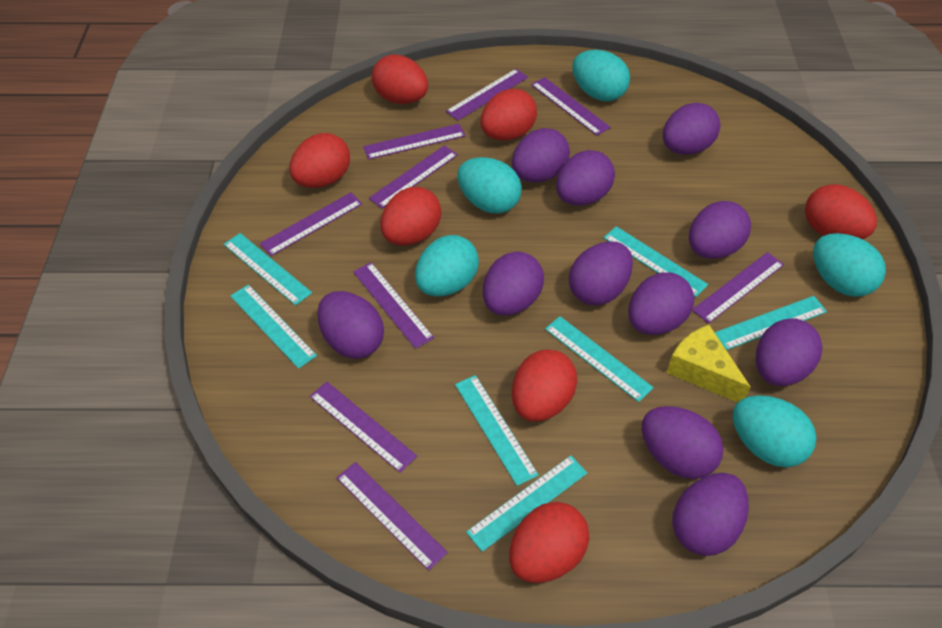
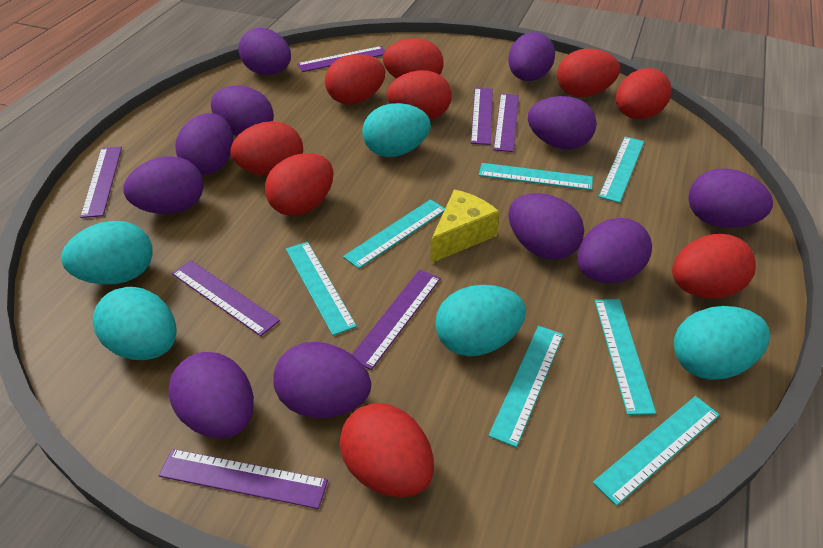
purple ruler: 9 -> 7
red egg: 7 -> 9

